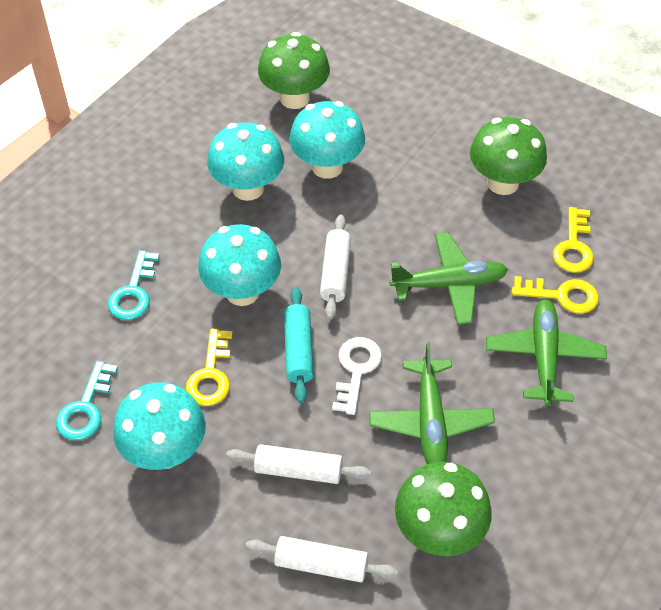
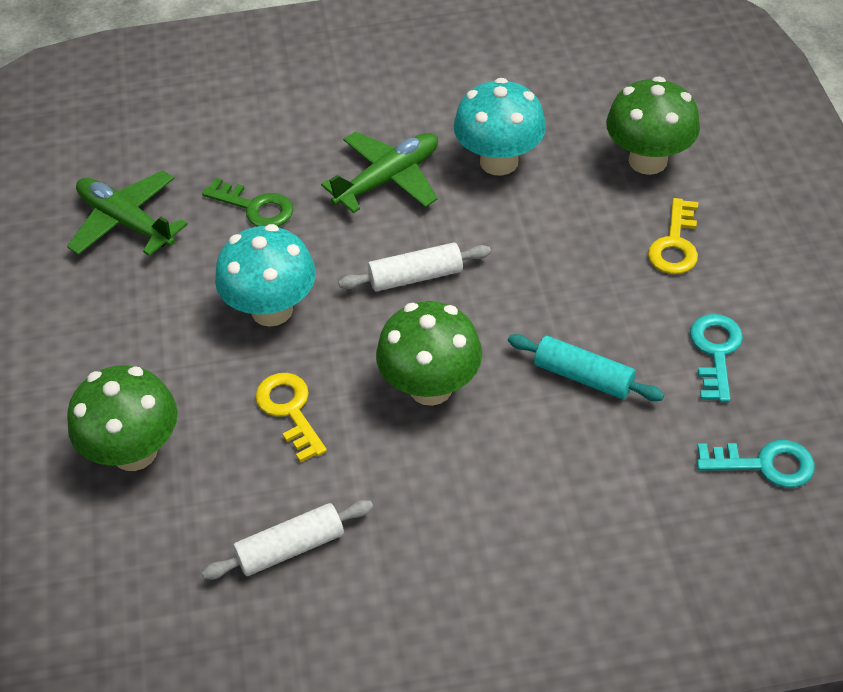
green key: 0 -> 1
green plane: 3 -> 2
turquoise mushroom: 4 -> 2
white key: 1 -> 0
white rolling pin: 3 -> 2
yellow key: 3 -> 2

